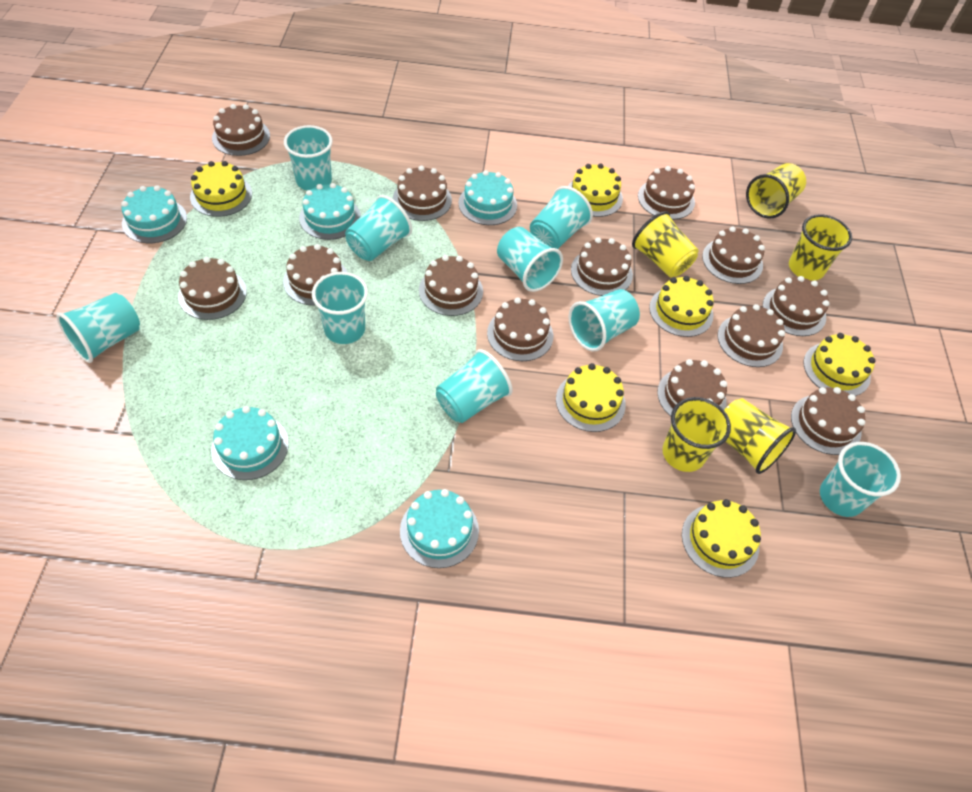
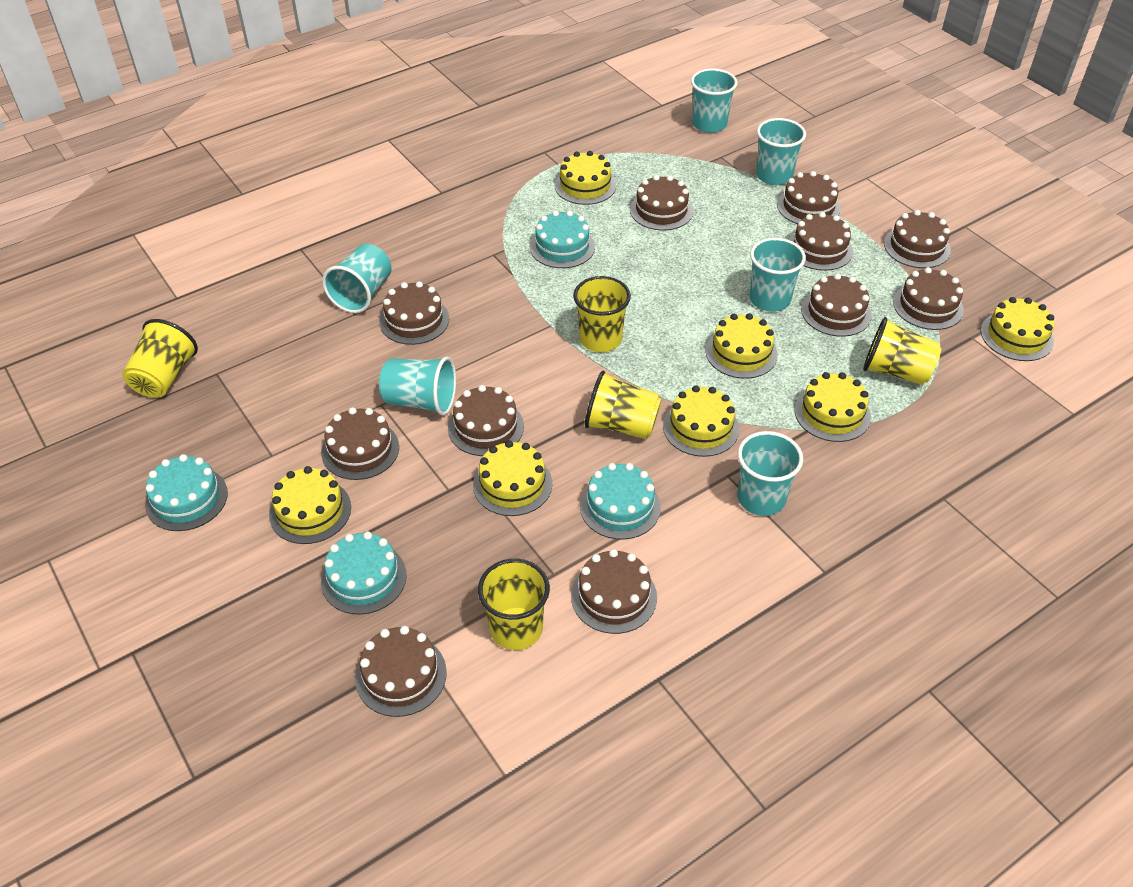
brown cake: 13 -> 11
turquoise cake: 5 -> 4
turquoise cup: 9 -> 6
yellow cake: 6 -> 7

